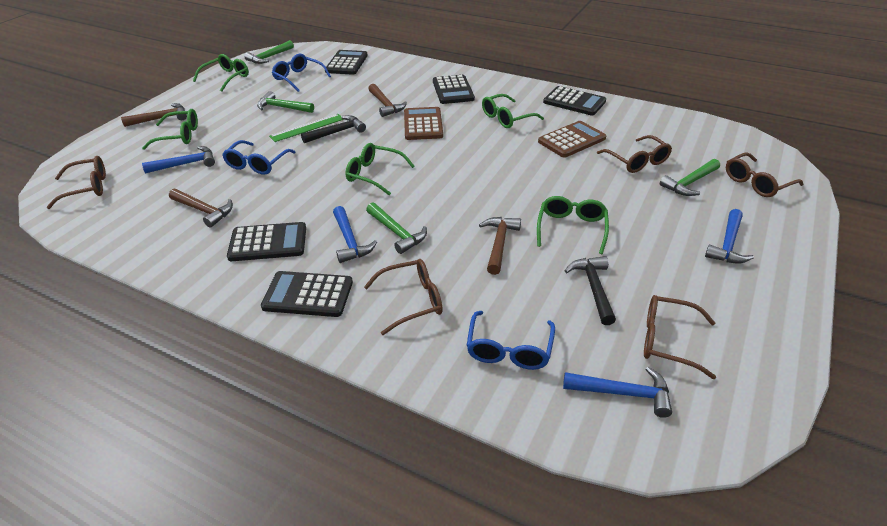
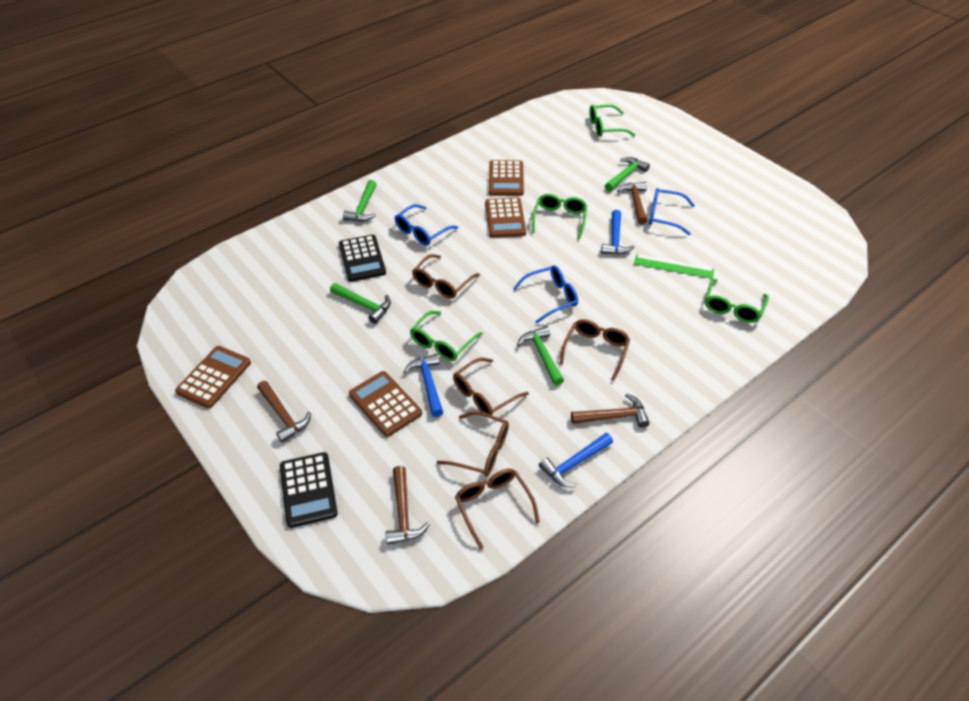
black calculator: 5 -> 2
black hammer: 2 -> 0
blue hammer: 4 -> 3
brown calculator: 2 -> 4
green glasses: 5 -> 4

